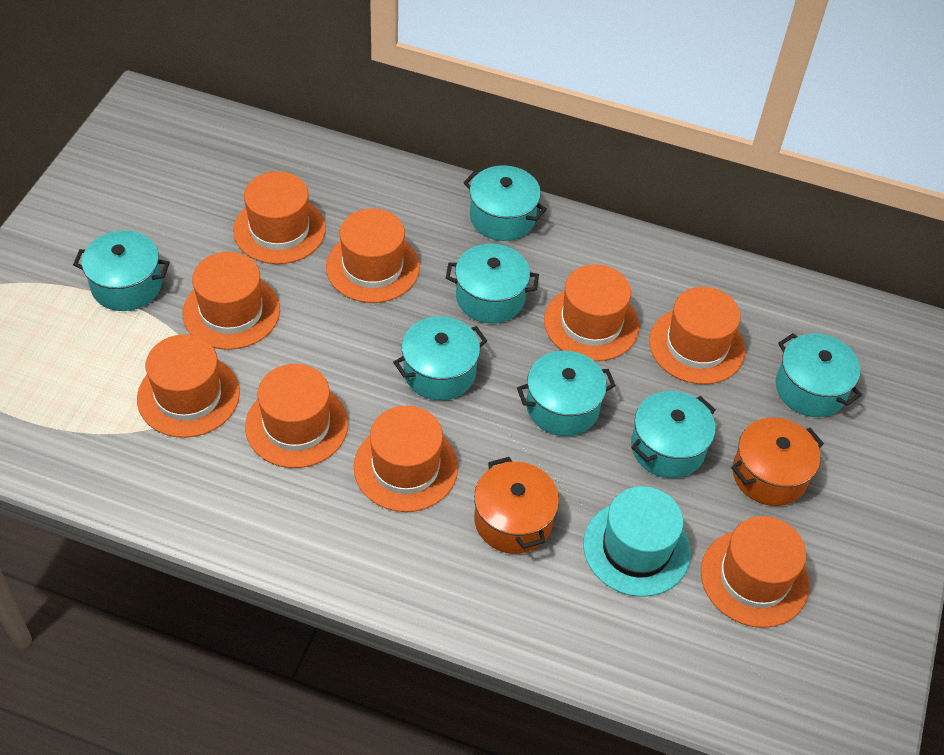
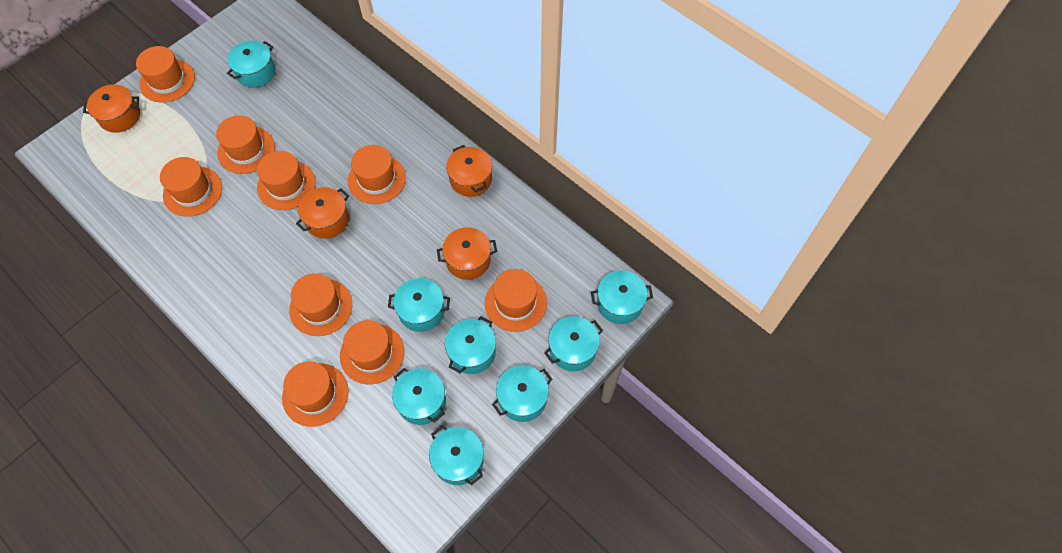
orange pot: 2 -> 4
turquoise hat: 1 -> 0
turquoise pot: 7 -> 8

